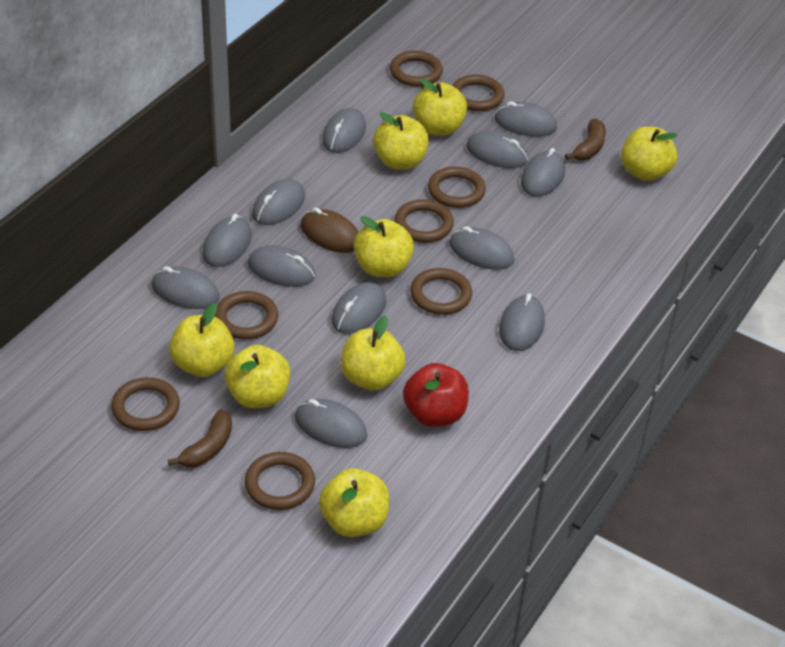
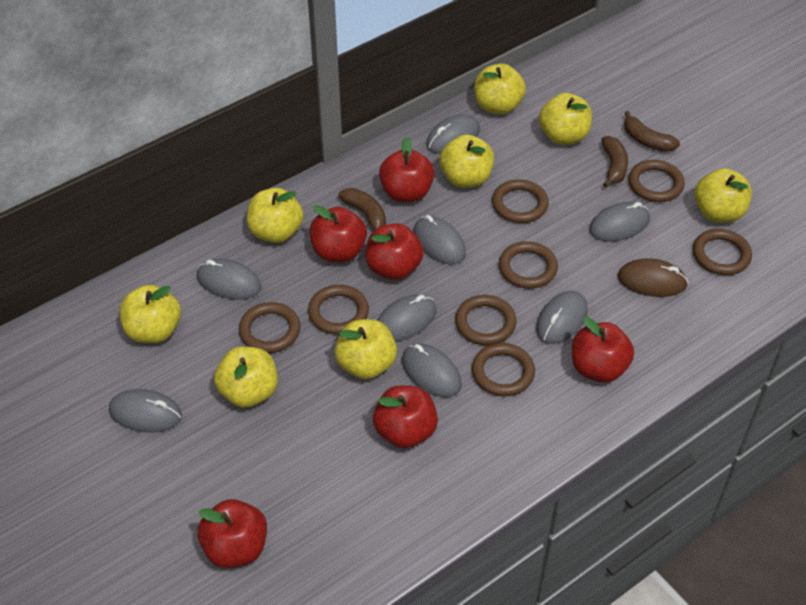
brown banana: 2 -> 3
grey mouse: 12 -> 8
red apple: 1 -> 6

